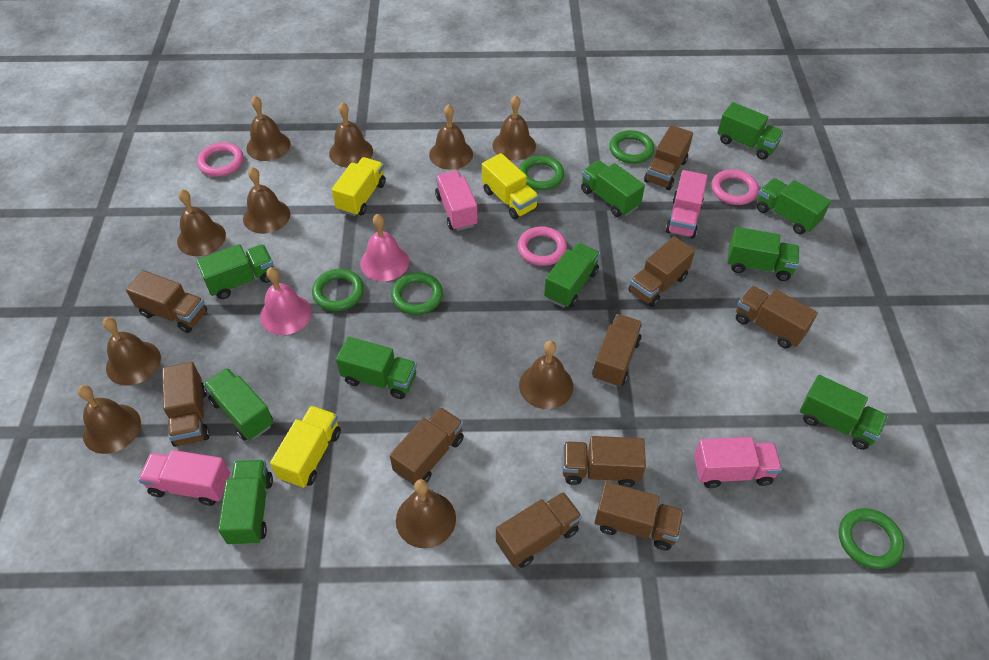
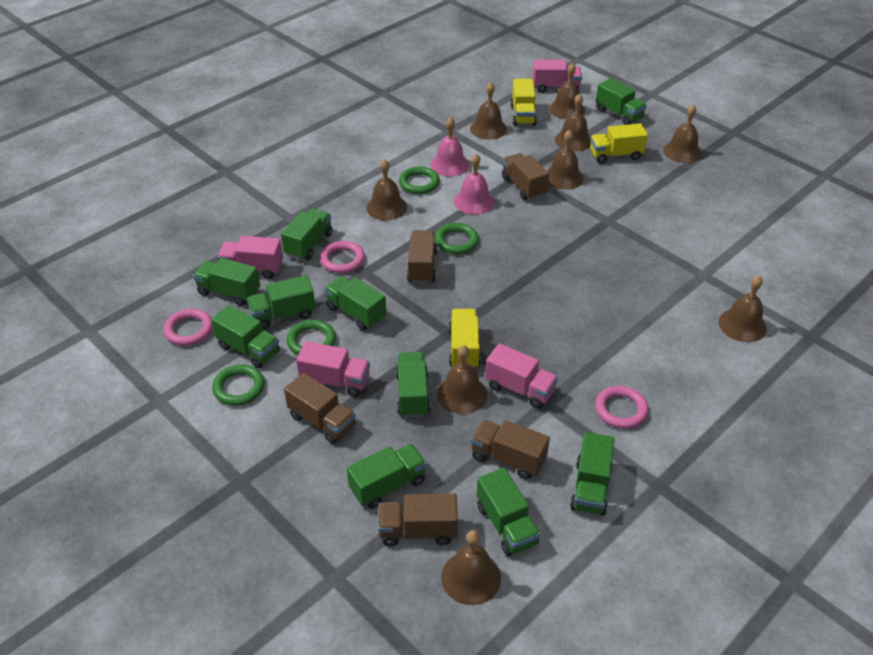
brown bell: 10 -> 9
brown truck: 10 -> 5
green ring: 5 -> 4

